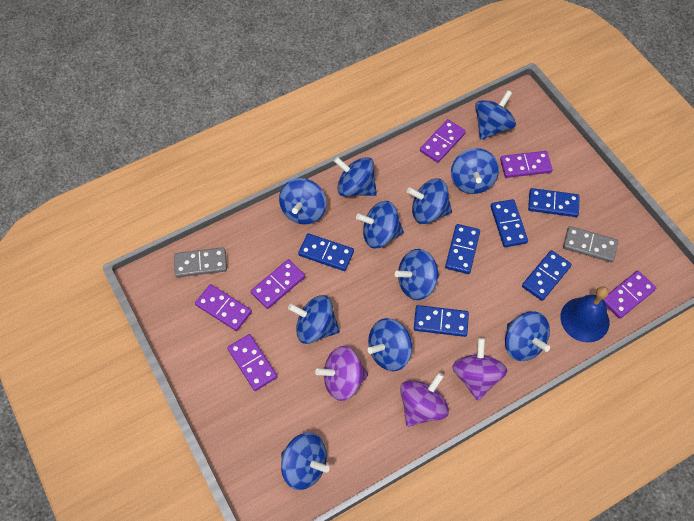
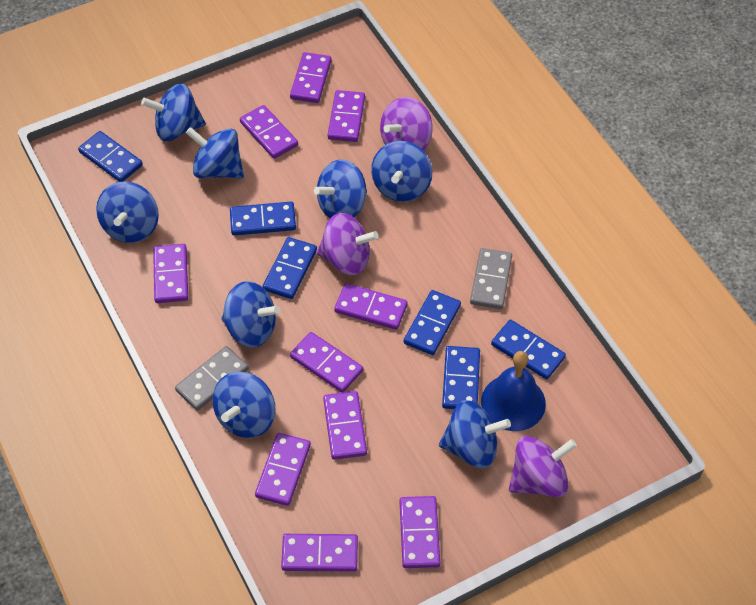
blue spinning top: 11 -> 8
purple domino: 6 -> 10

